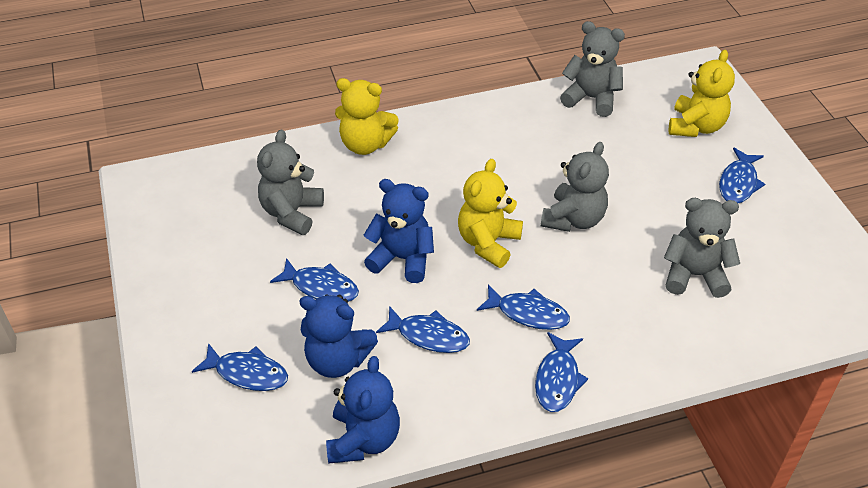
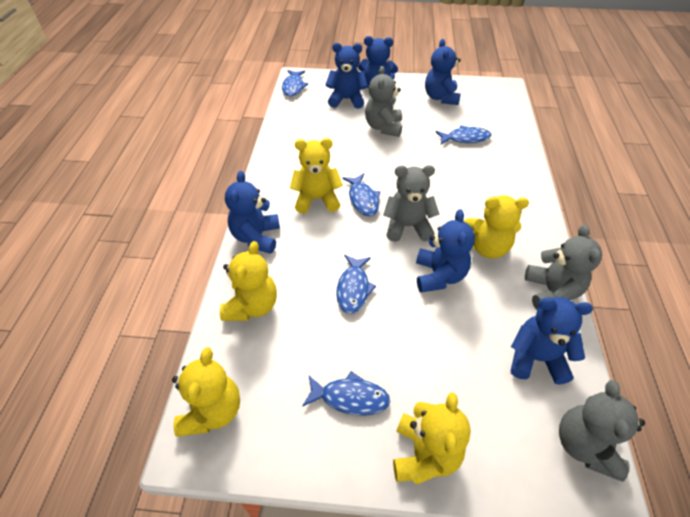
blue fish: 6 -> 5
blue teddy bear: 3 -> 6
yellow teddy bear: 3 -> 5

